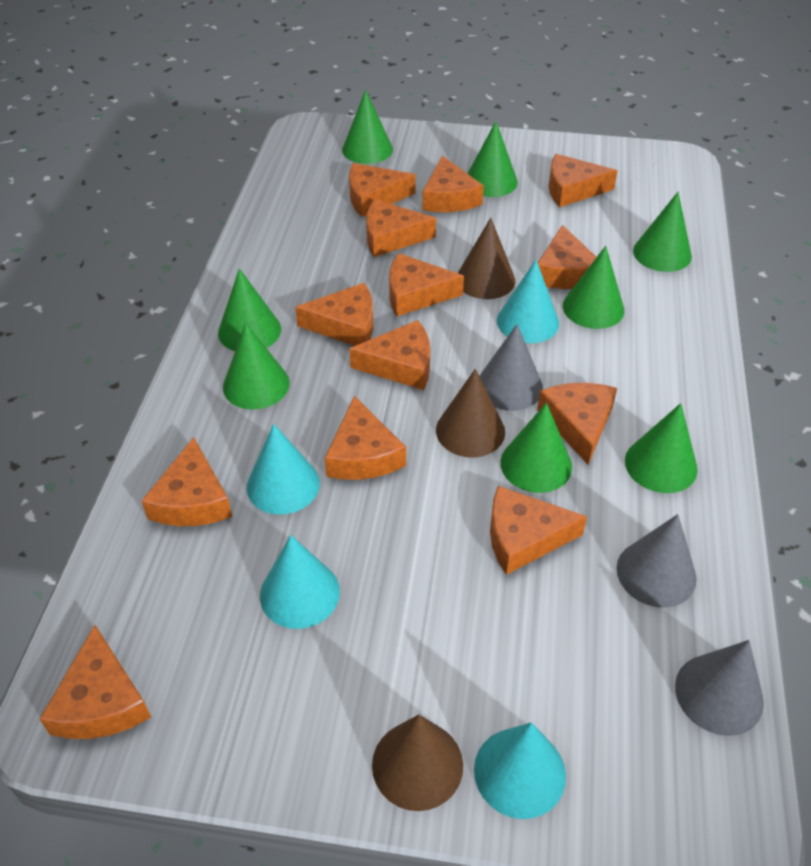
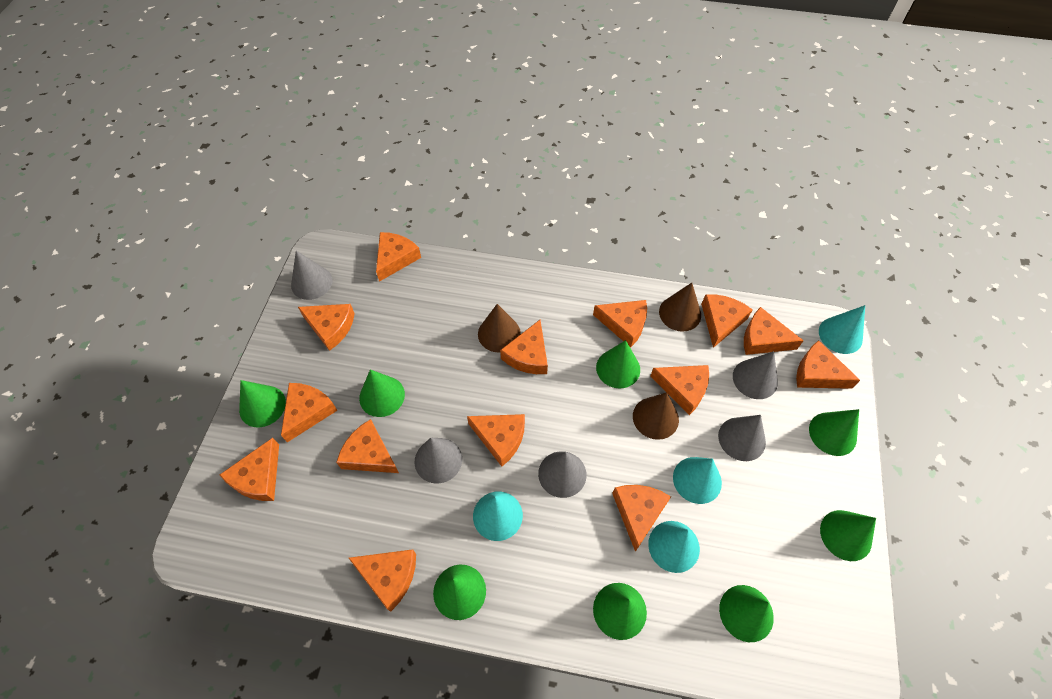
grey cone: 3 -> 5
orange cheese: 13 -> 14

